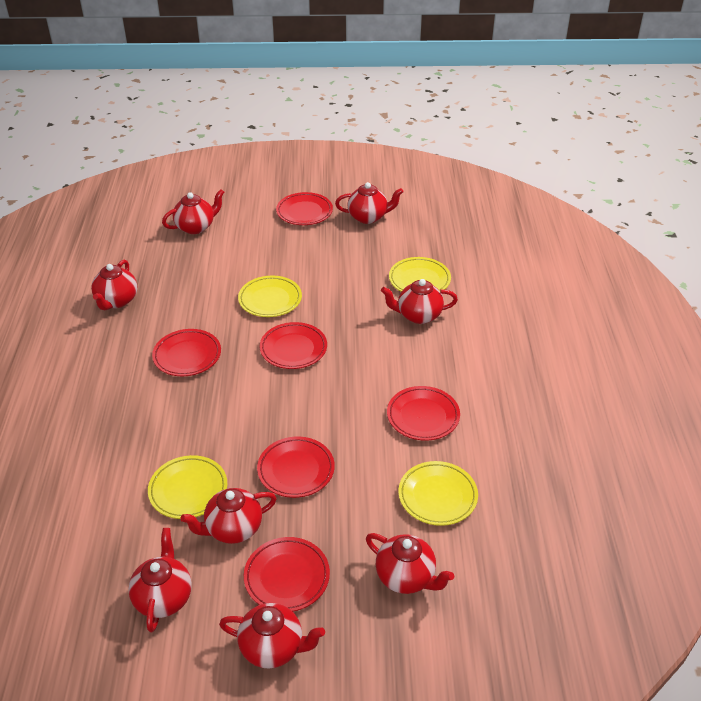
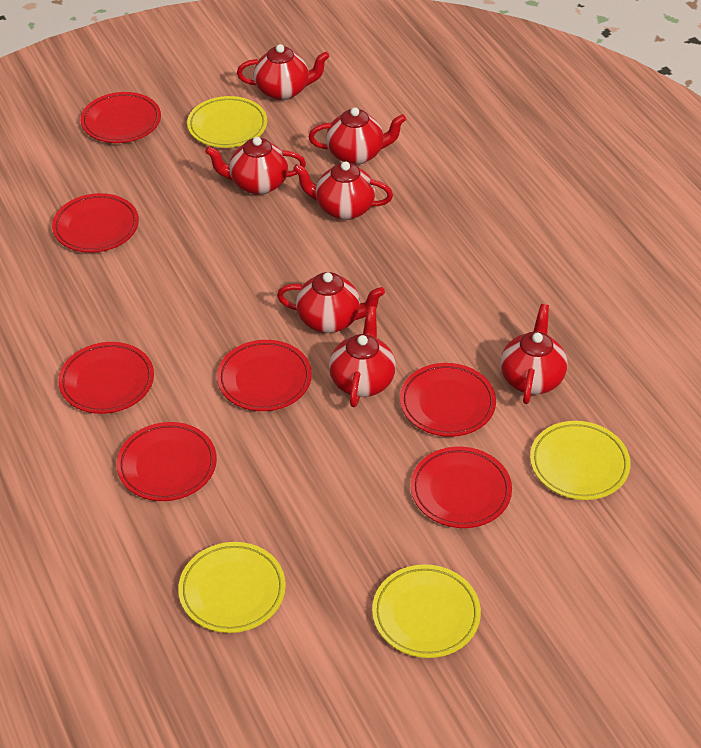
red plate: 6 -> 7
red teapot: 8 -> 7

